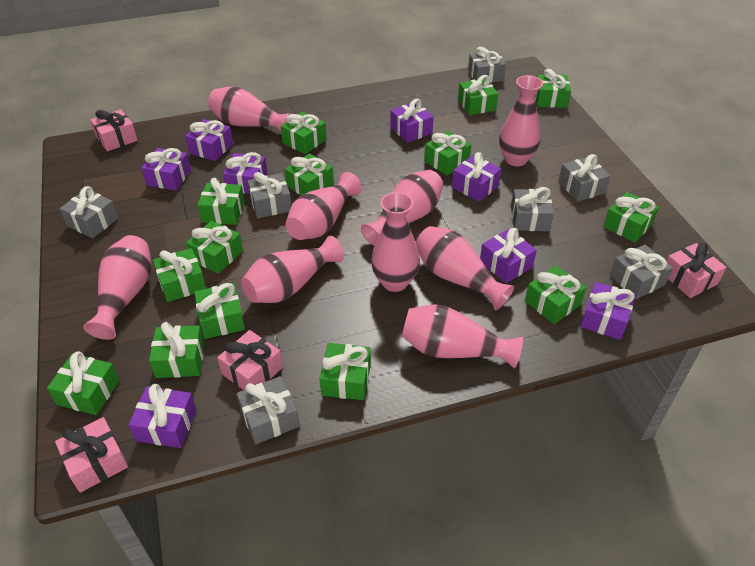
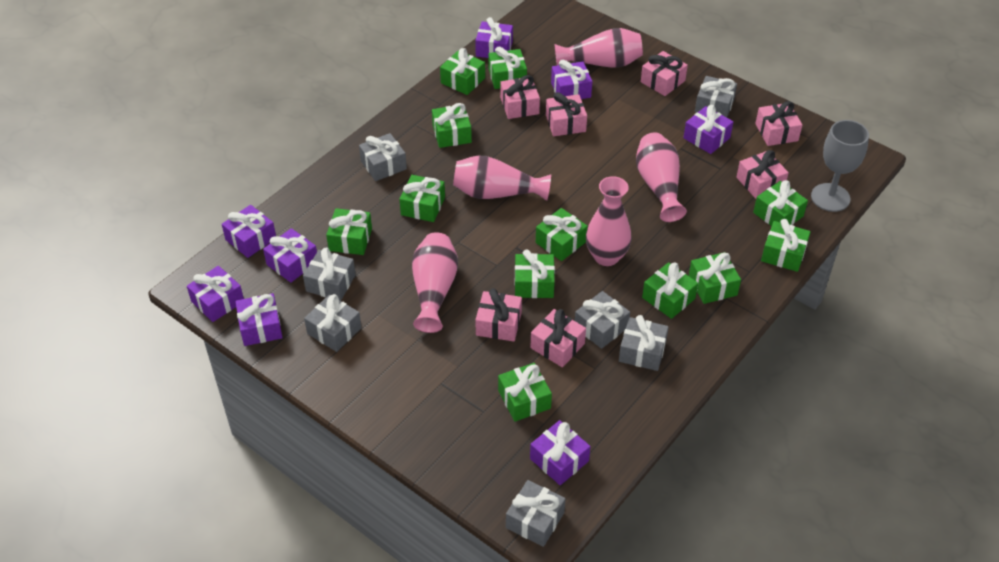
green gift: 14 -> 12
grey goblet: 0 -> 1
pink gift: 4 -> 7
pink vase: 9 -> 5

